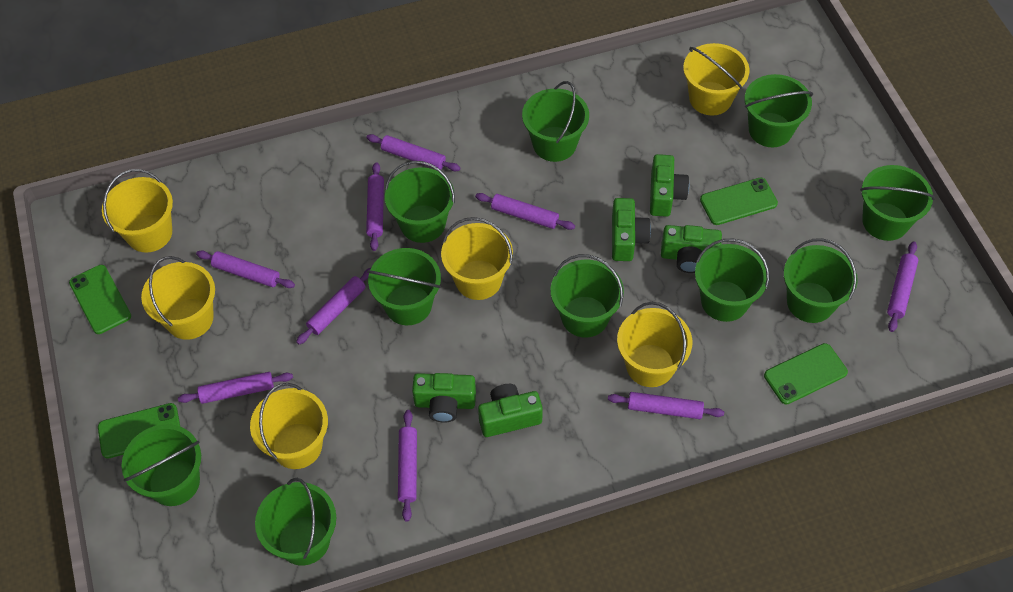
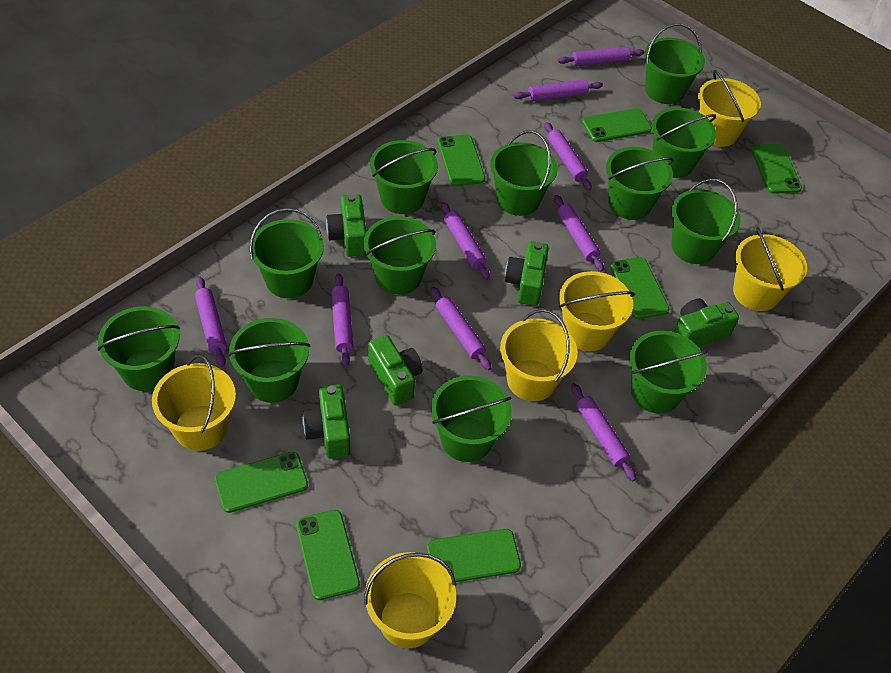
green bucket: 10 -> 12
green phone: 4 -> 7

